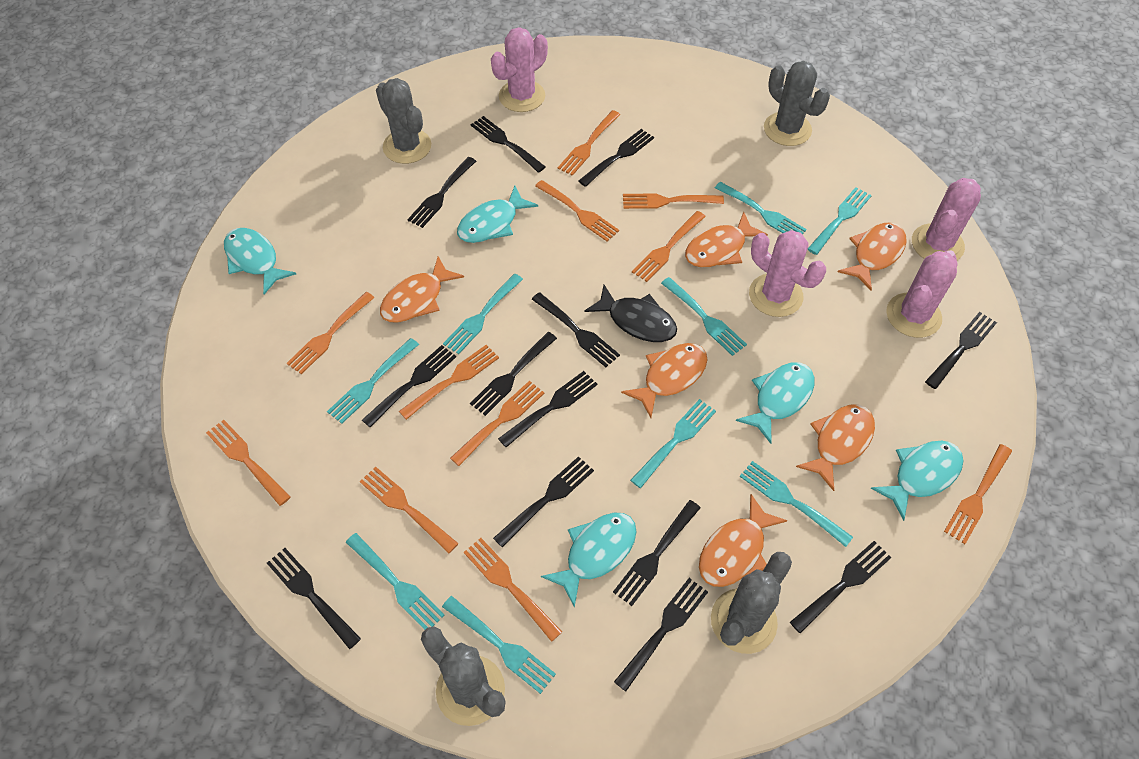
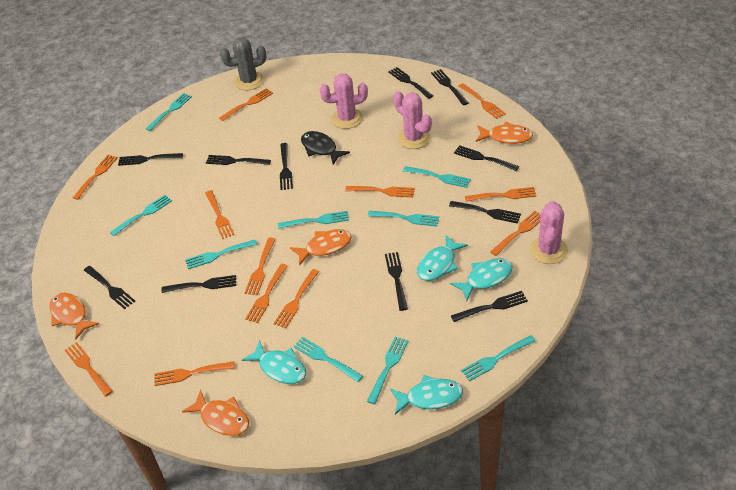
black fork: 13 -> 11
grey cactus: 4 -> 1
orange fish: 6 -> 4
orange fork: 11 -> 12
pink cactus: 4 -> 3
turquoise fish: 5 -> 4

